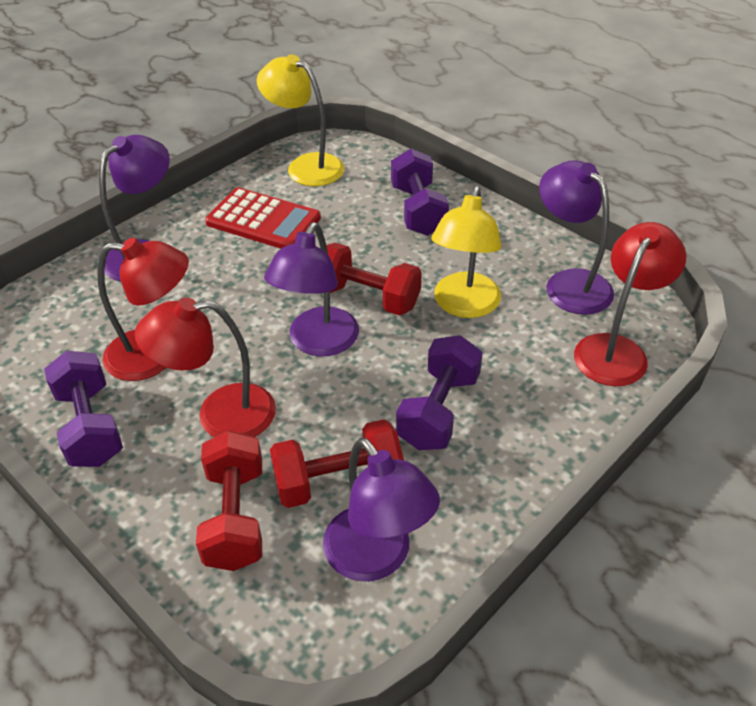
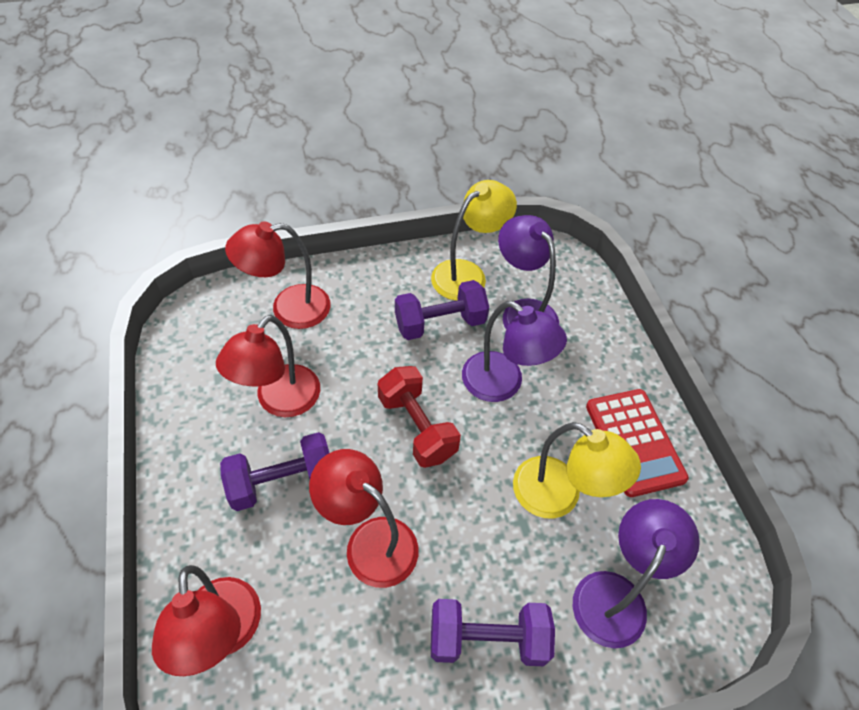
purple lamp: 4 -> 3
red dumbbell: 3 -> 1
red lamp: 3 -> 4

